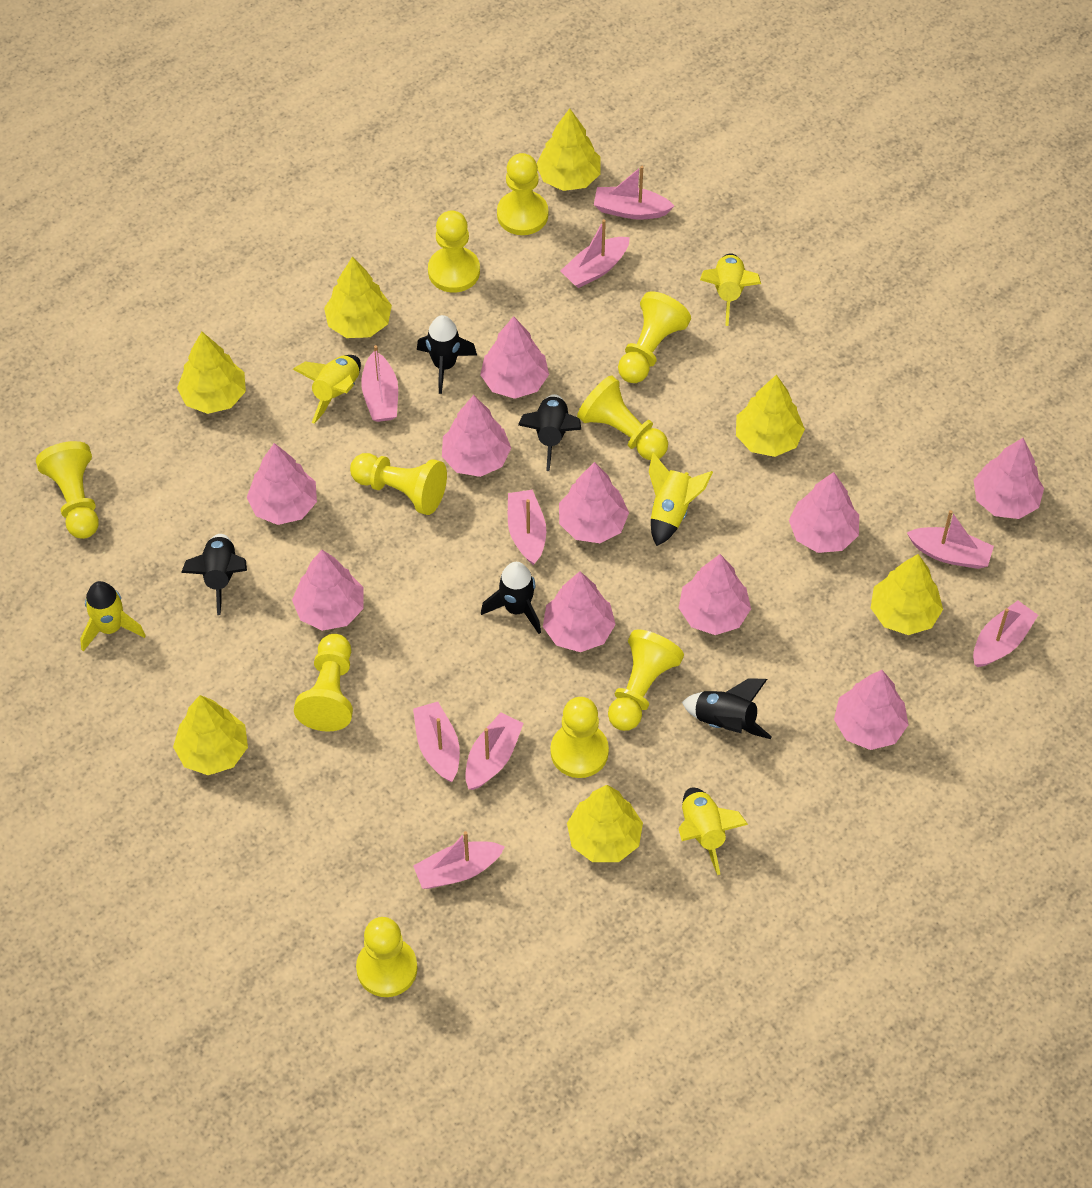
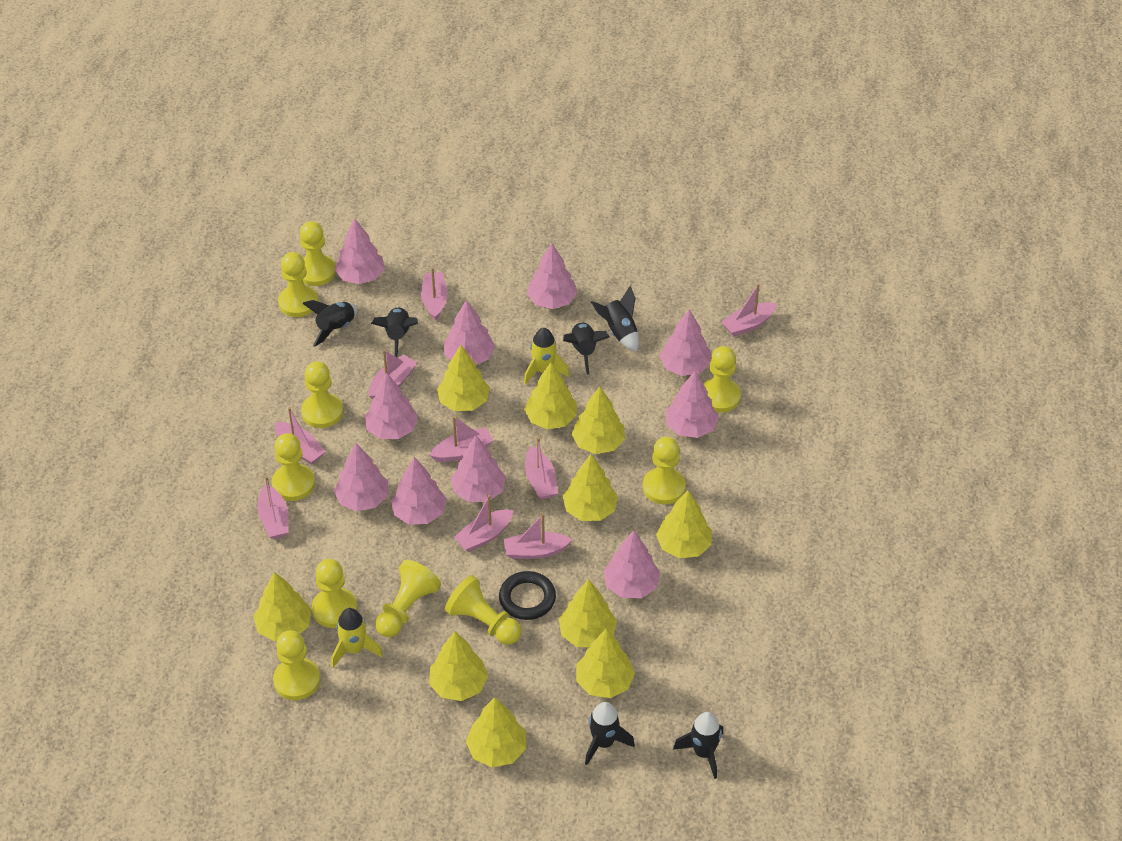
black ring: 0 -> 1
black rocket: 5 -> 6
yellow rocket: 5 -> 2
yellow tree: 7 -> 10

